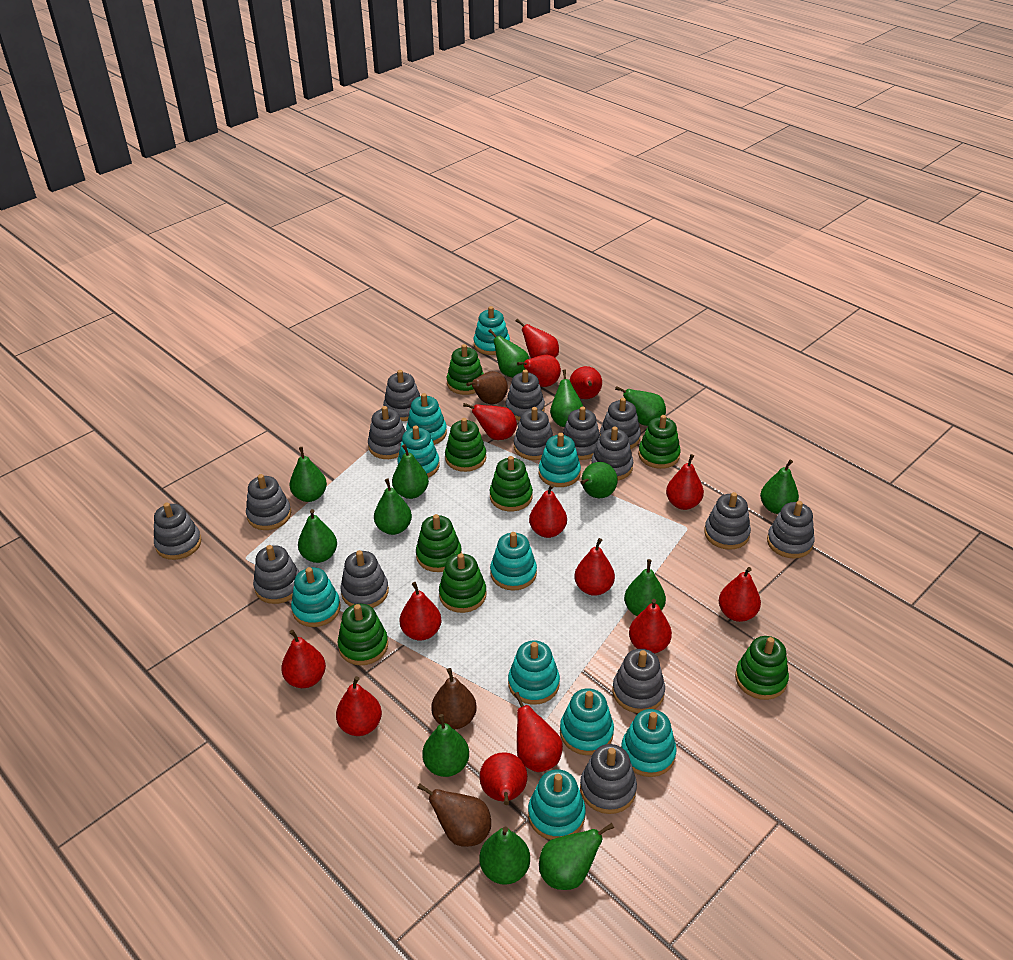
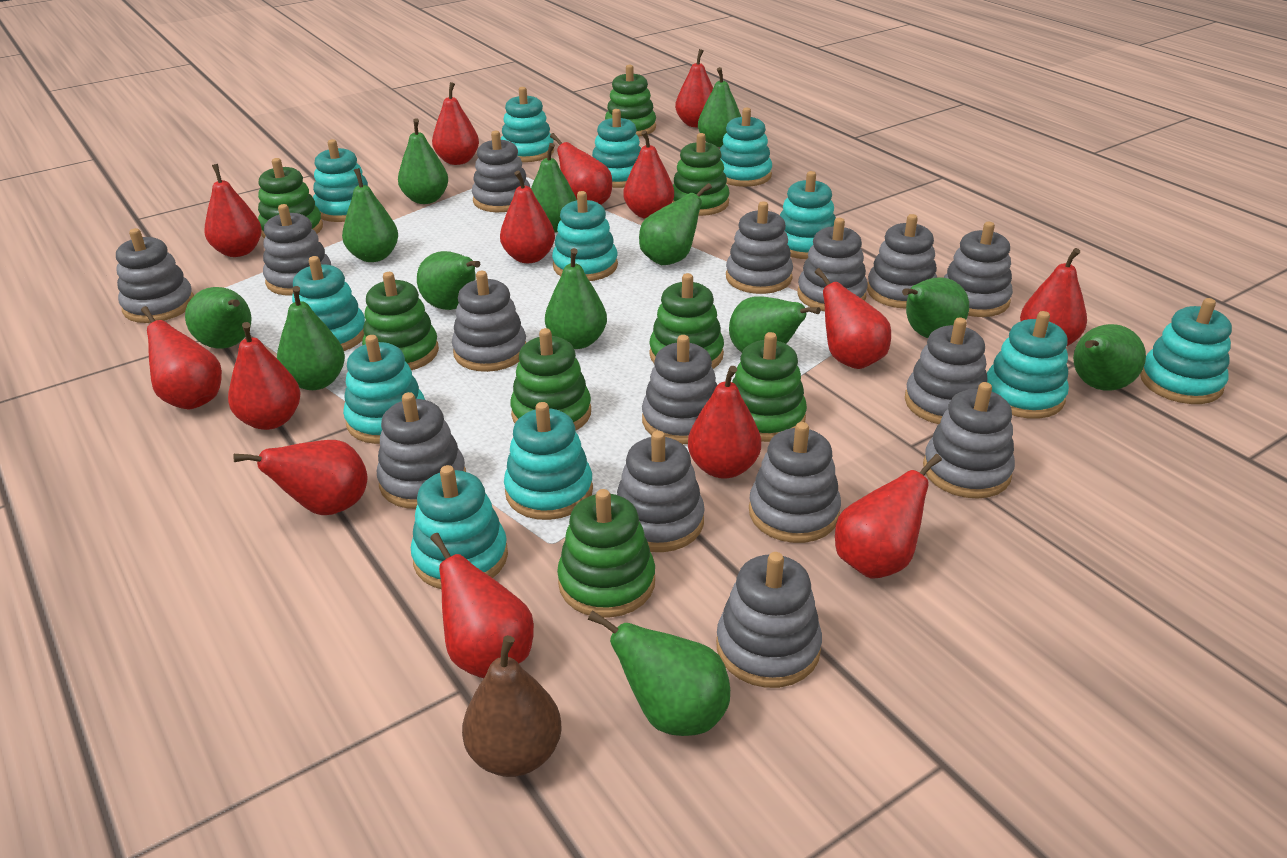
brown pear: 3 -> 1
turquoise stacking toy: 10 -> 12

